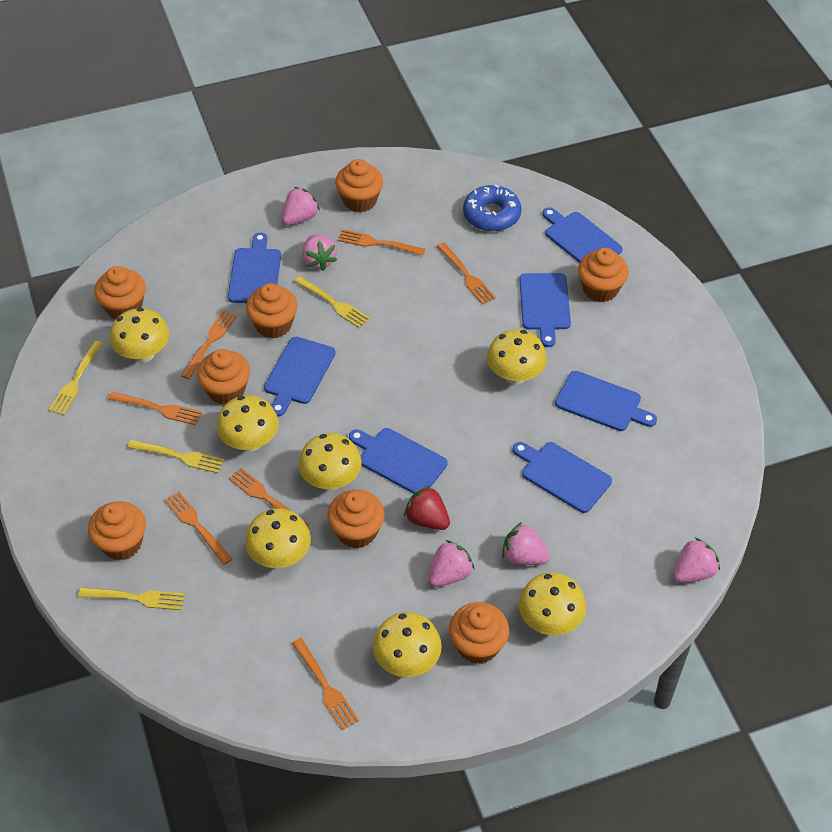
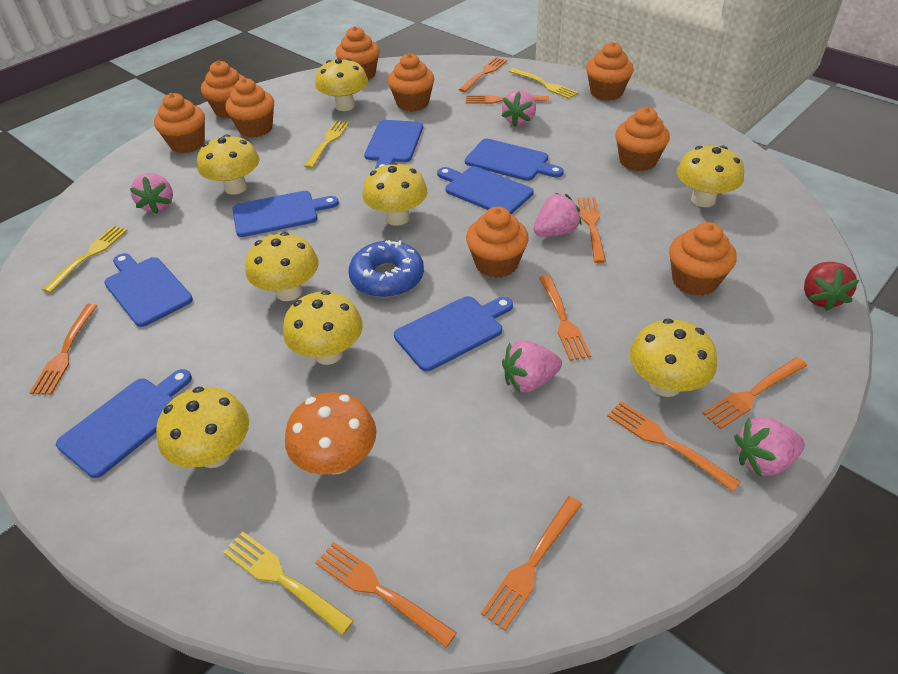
orange cupcake: 8 -> 9
orange fork: 7 -> 9
orange mushroom: 0 -> 1
yellow mushroom: 7 -> 8

